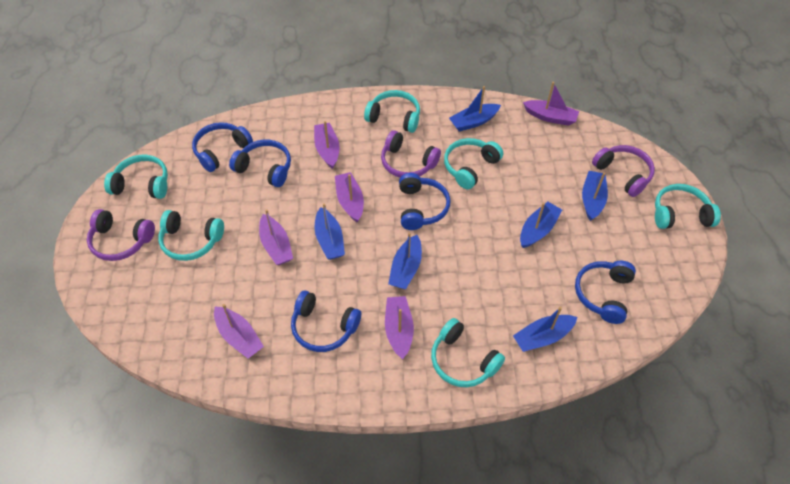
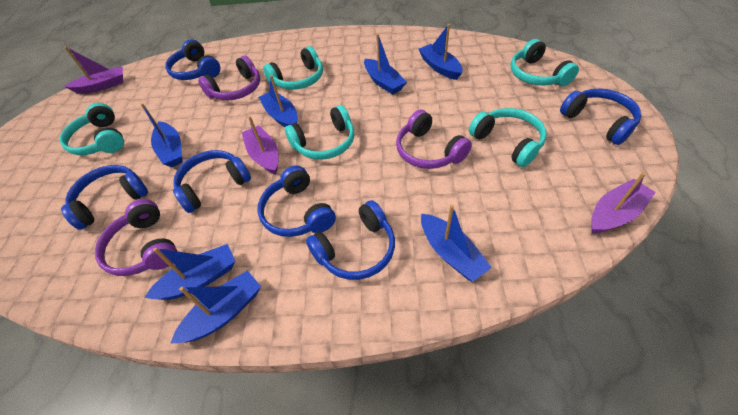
blue boat: 6 -> 7
blue headphones: 5 -> 6
purple boat: 6 -> 3
turquoise headphones: 6 -> 5

